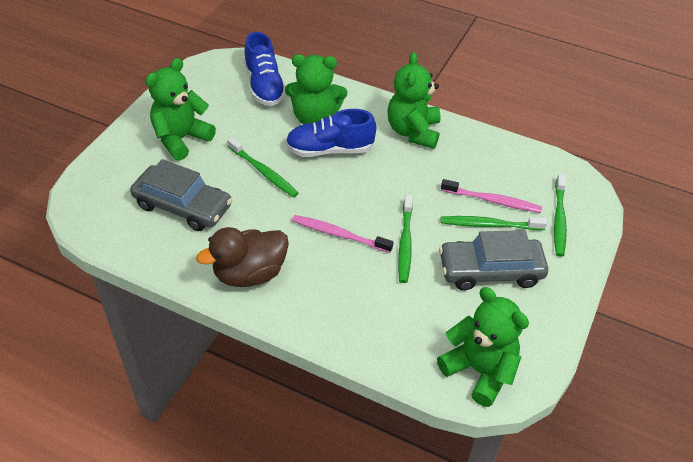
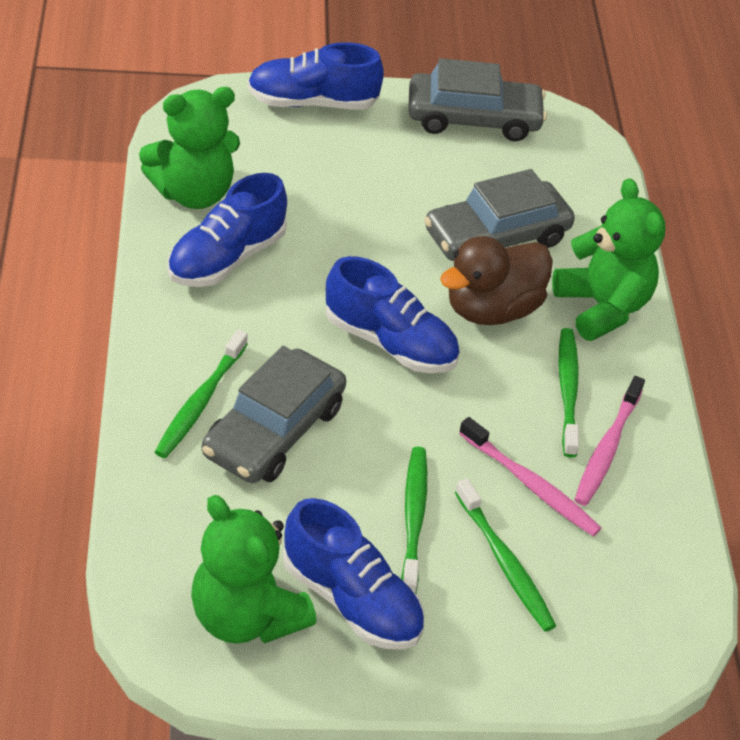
blue shoe: 2 -> 4
green teddy bear: 4 -> 3
grey car: 2 -> 3

